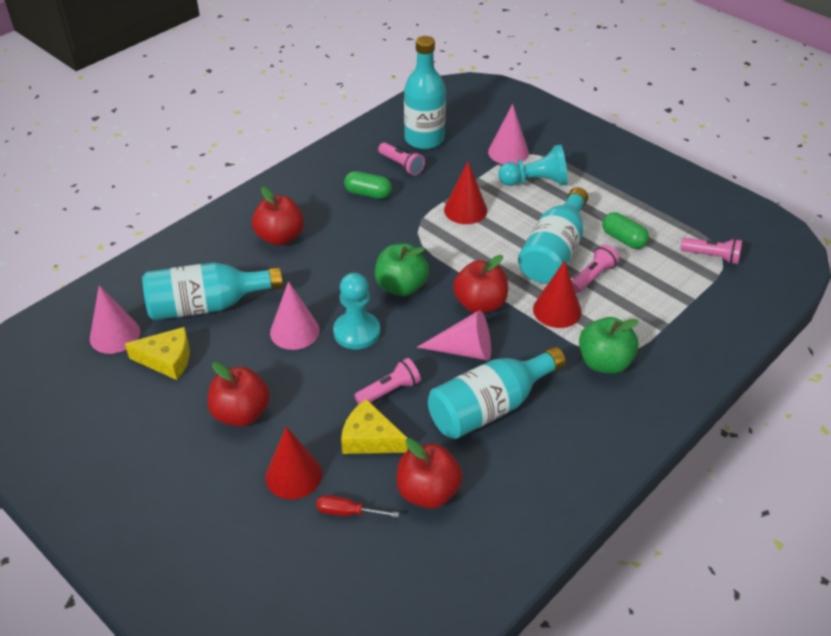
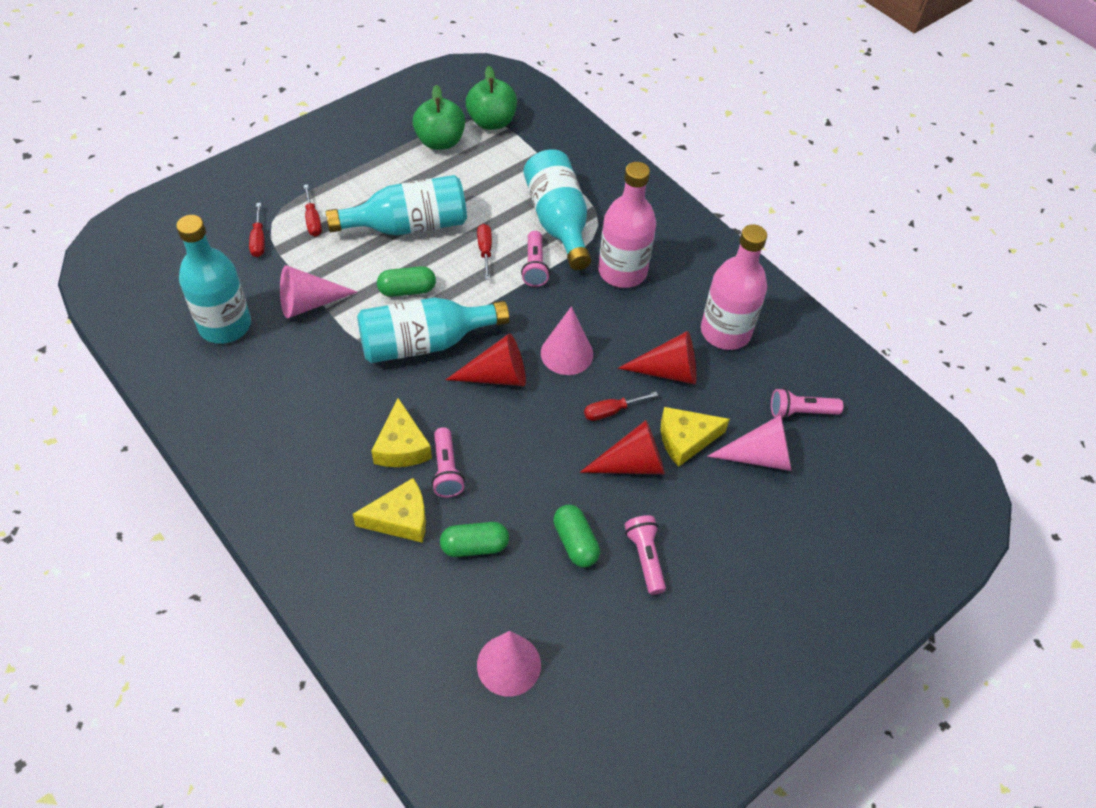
green capsule: 2 -> 3
pink bottle: 0 -> 2
red apple: 4 -> 0
red screwdriver: 1 -> 4
turquoise pawn: 2 -> 0
yellow cheese: 2 -> 3

